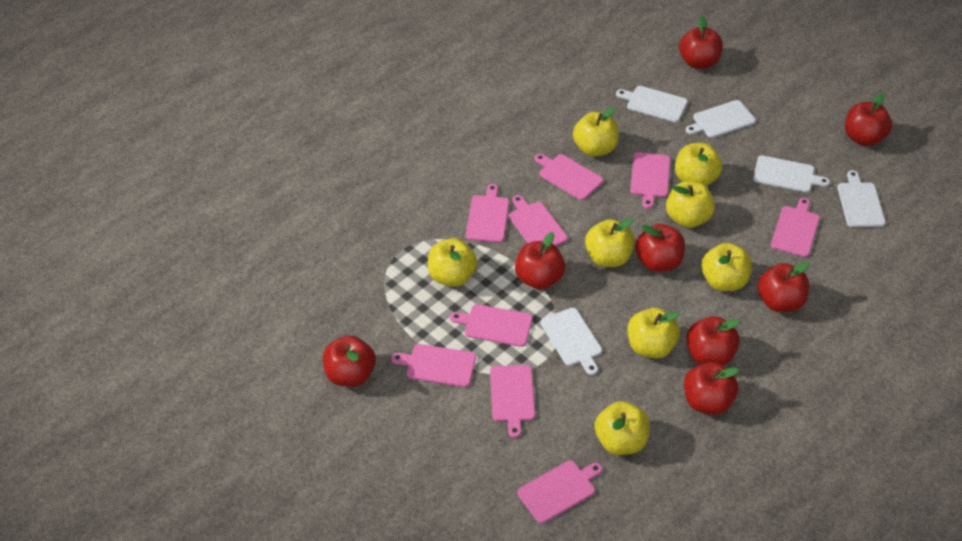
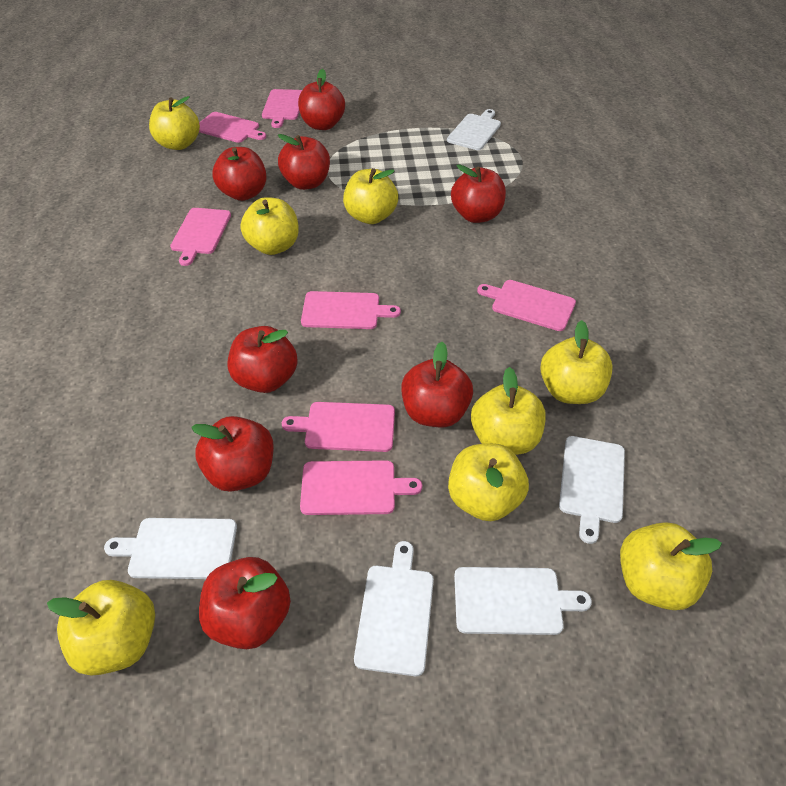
pink cutting board: 9 -> 7

